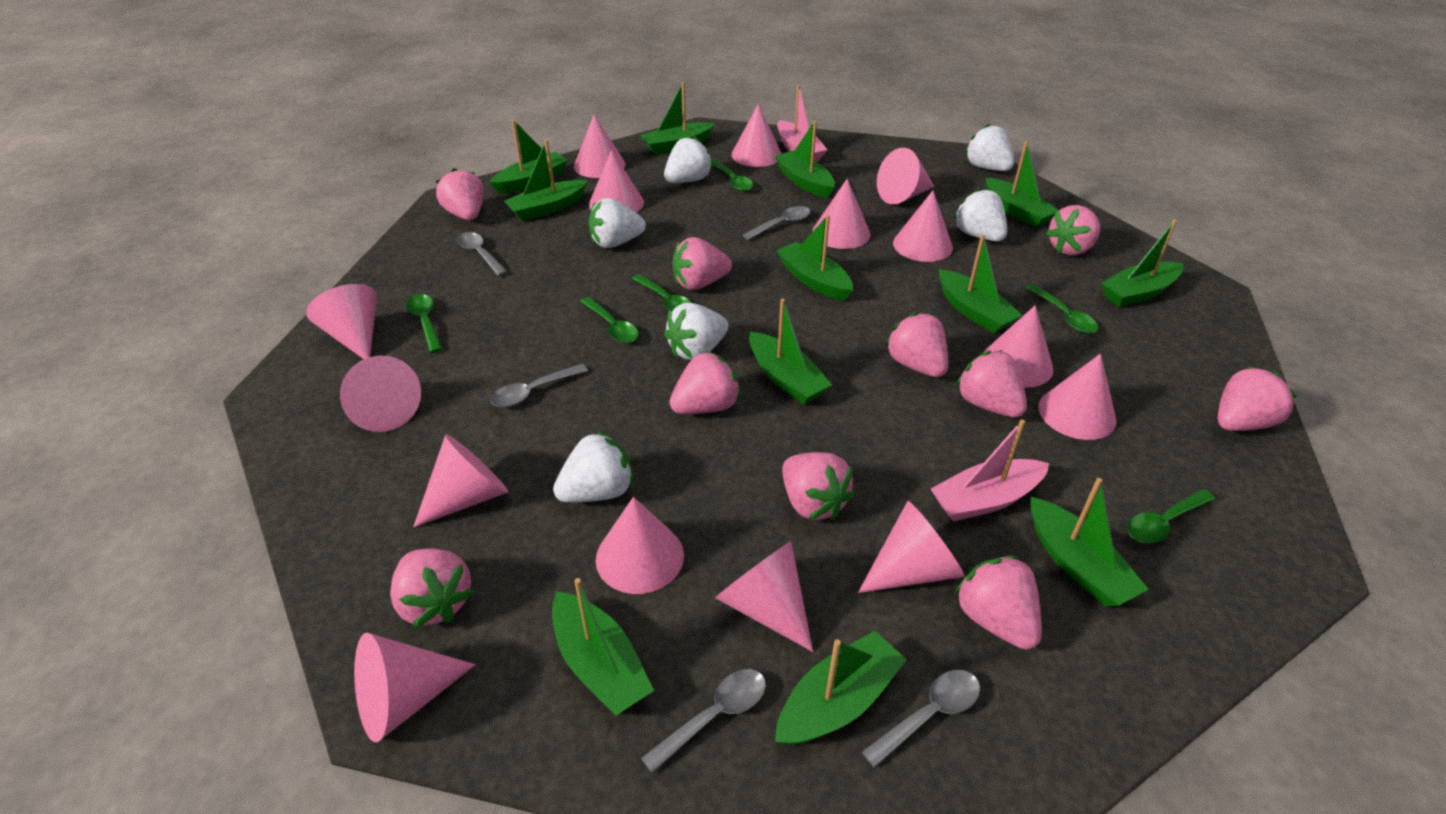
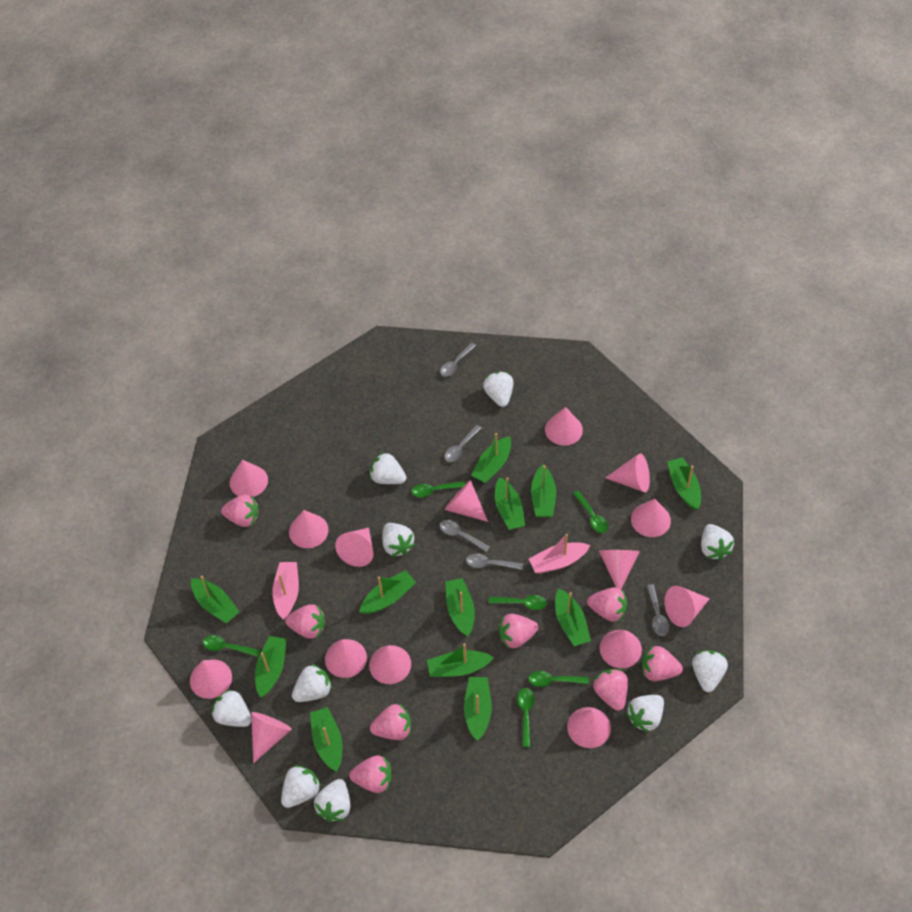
pink strawberry: 10 -> 8
white strawberry: 6 -> 10

